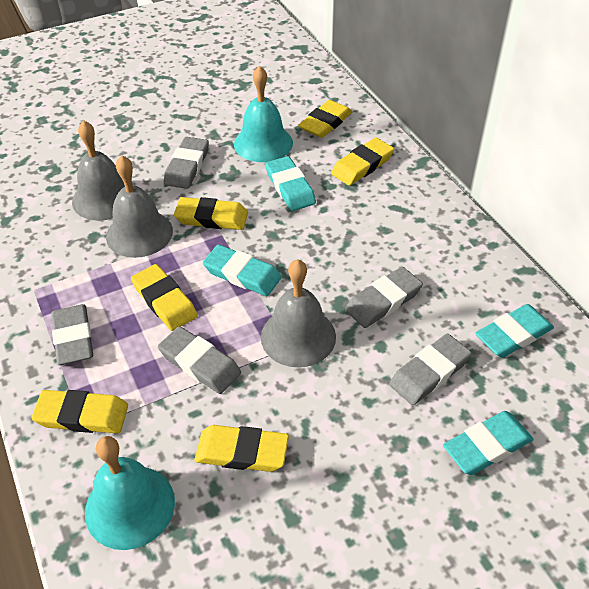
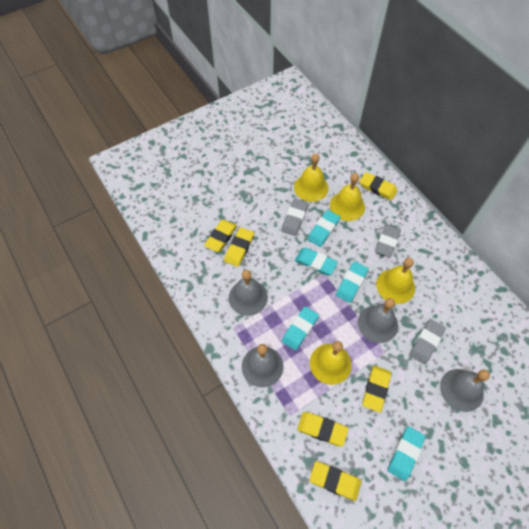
grey bell: 3 -> 4
grey eraser: 5 -> 3
turquoise bell: 2 -> 0
turquoise eraser: 4 -> 5
yellow bell: 0 -> 4

